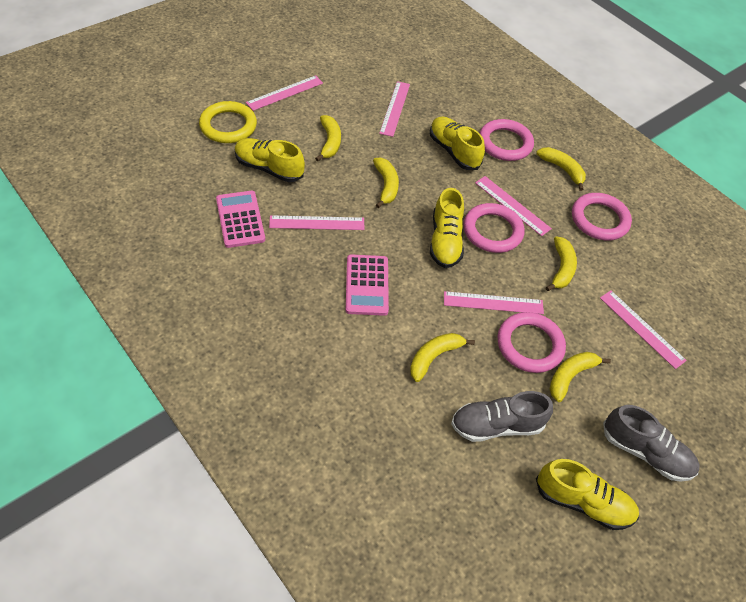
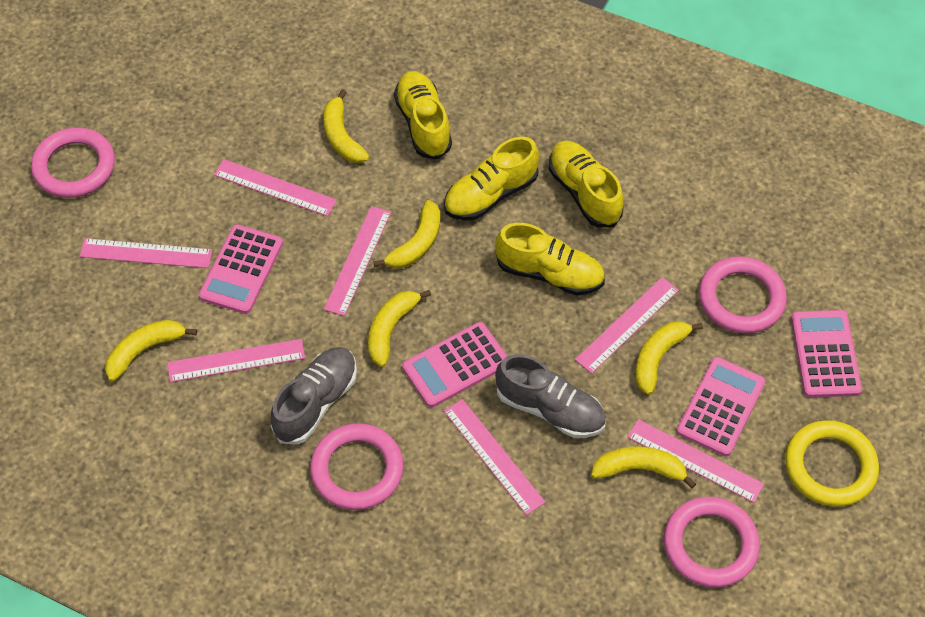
pink calculator: 2 -> 4
pink ruler: 6 -> 7

